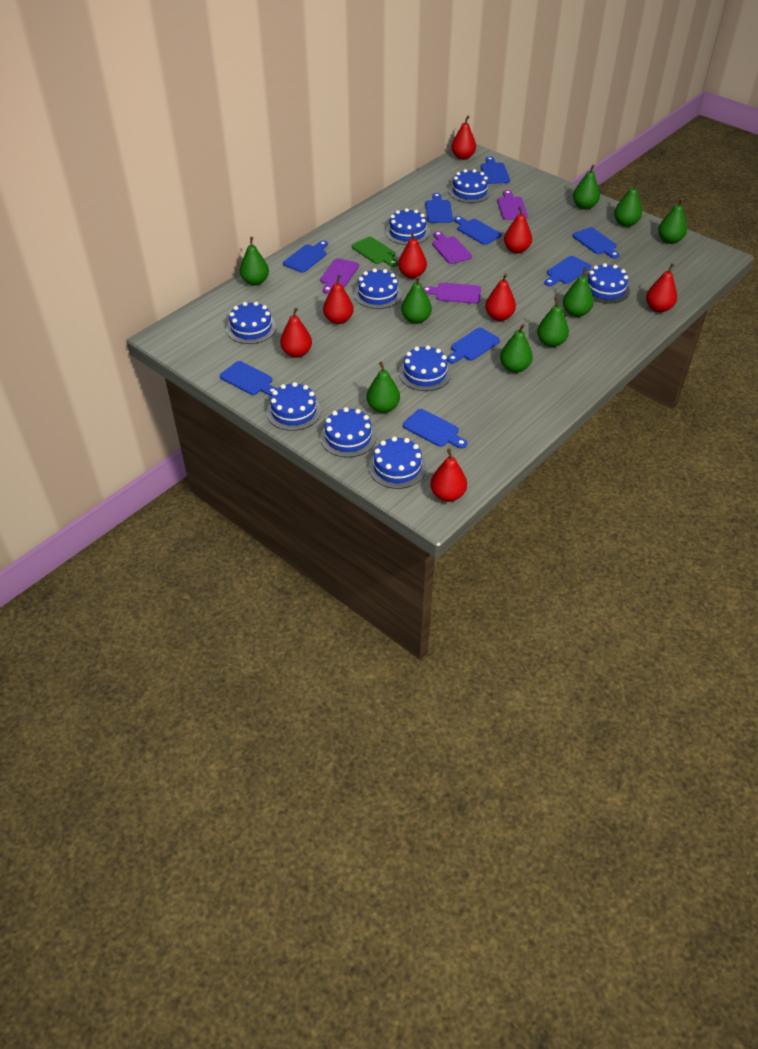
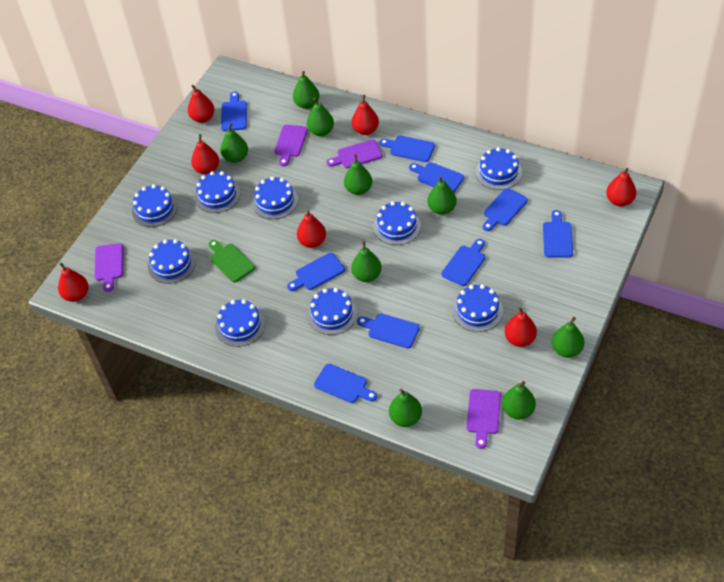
red pear: 8 -> 7

